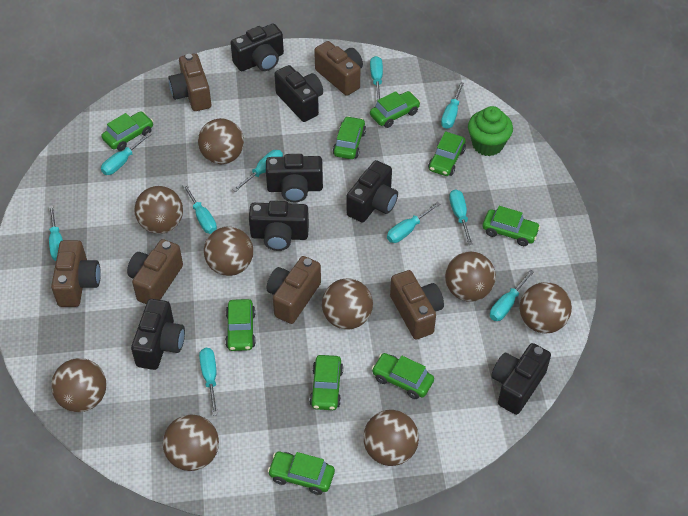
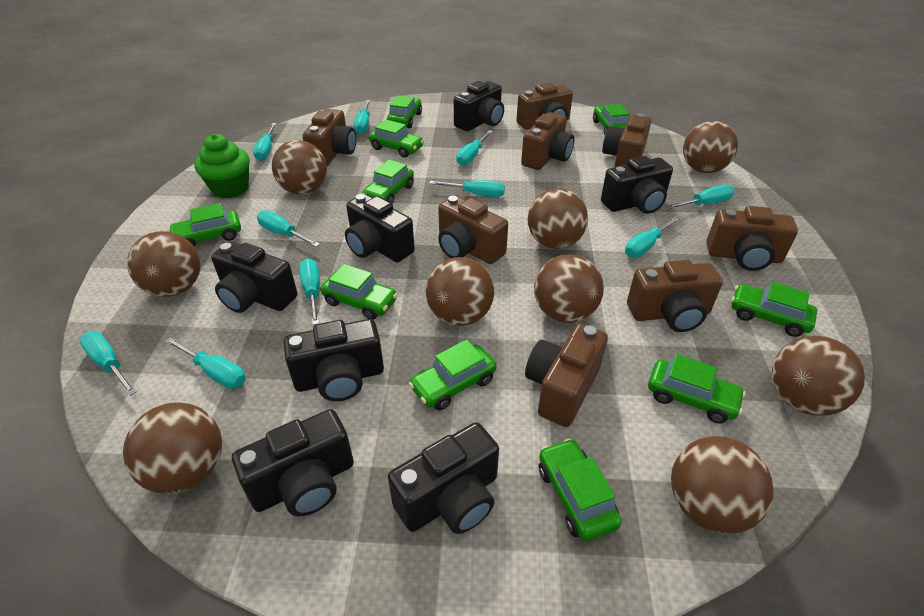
brown camera: 6 -> 8
green car: 9 -> 10

